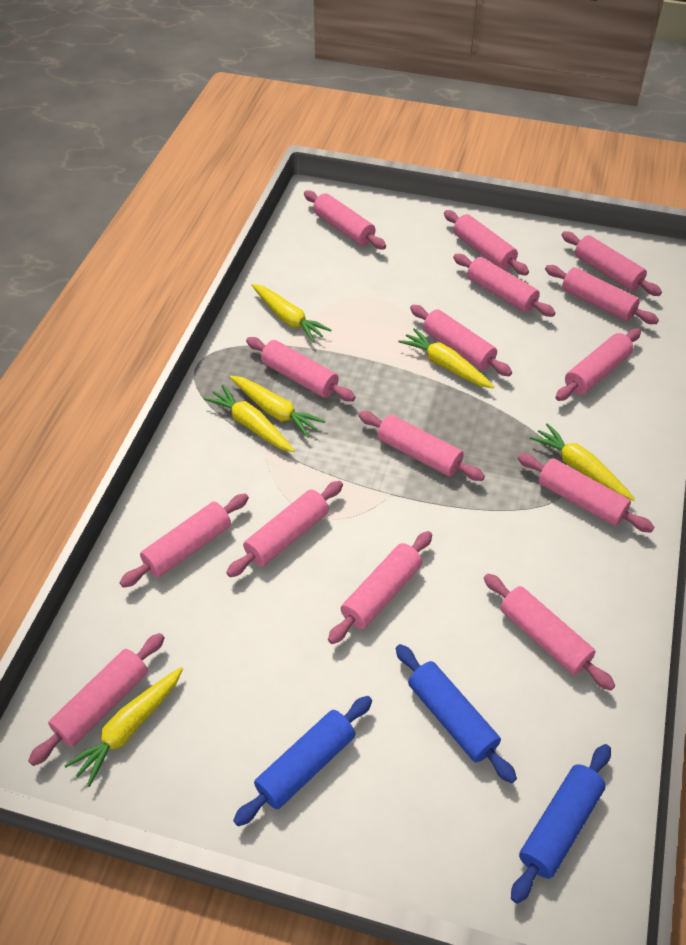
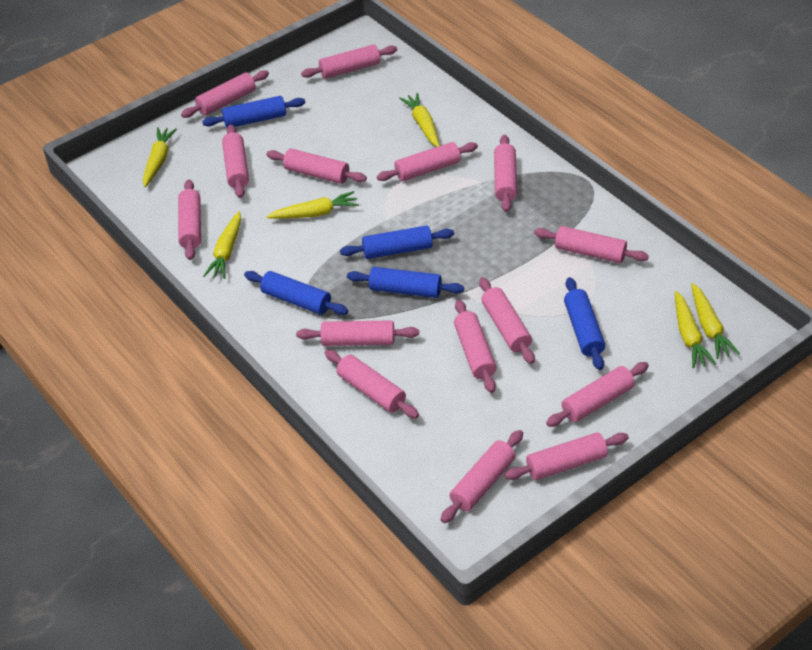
blue rolling pin: 3 -> 5

